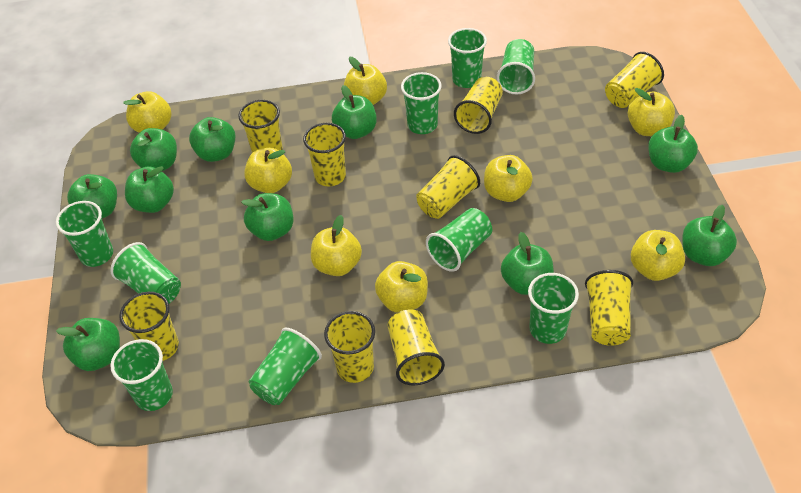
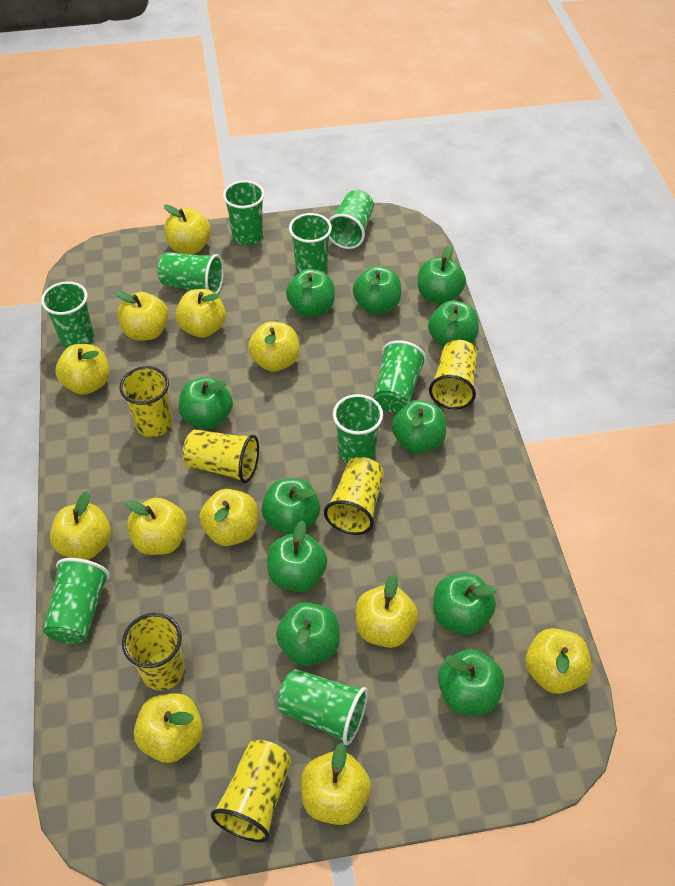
green apple: 10 -> 11
yellow apple: 8 -> 12
yellow cup: 9 -> 6

